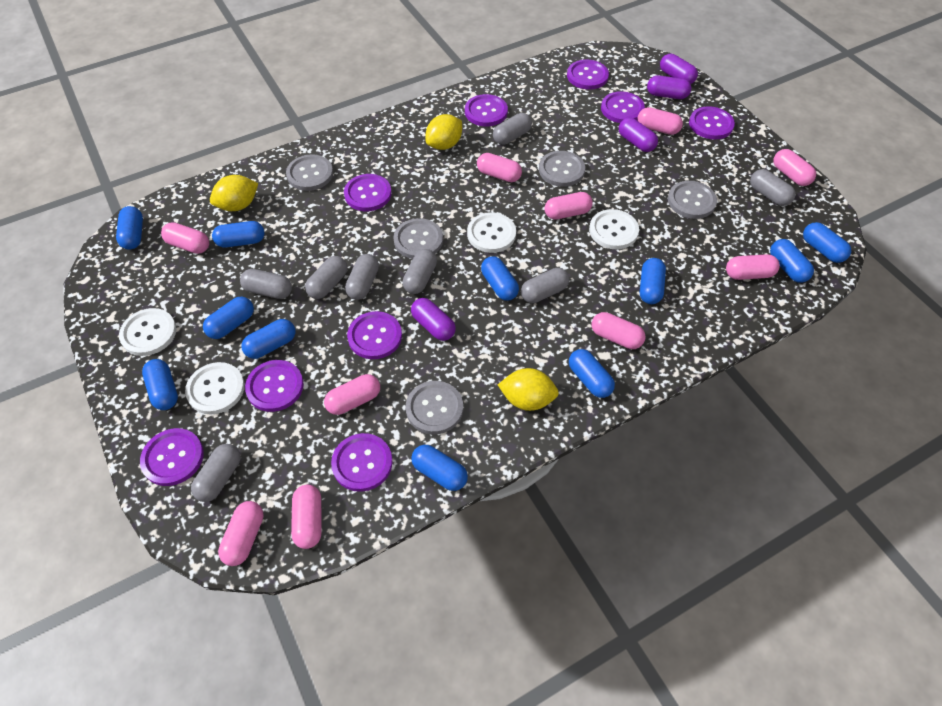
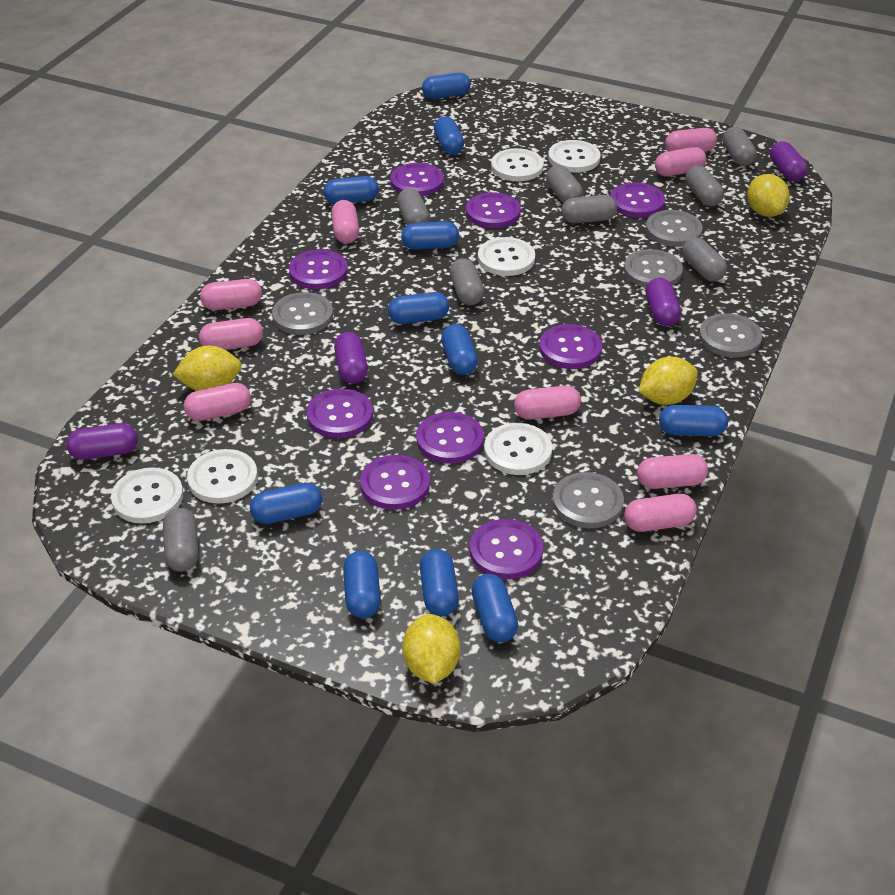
pink capsule: 10 -> 9
white button: 4 -> 6
yellow lemon: 3 -> 4

